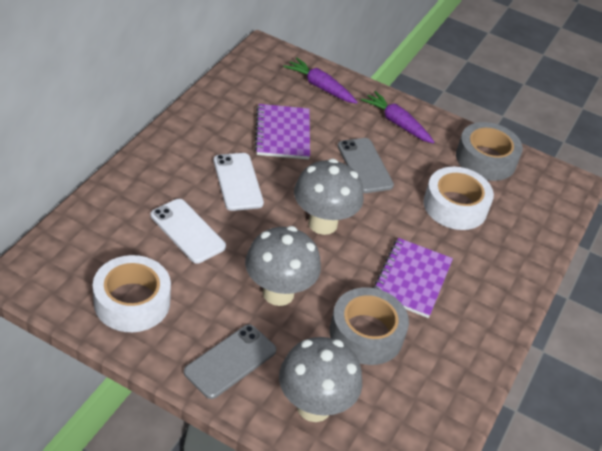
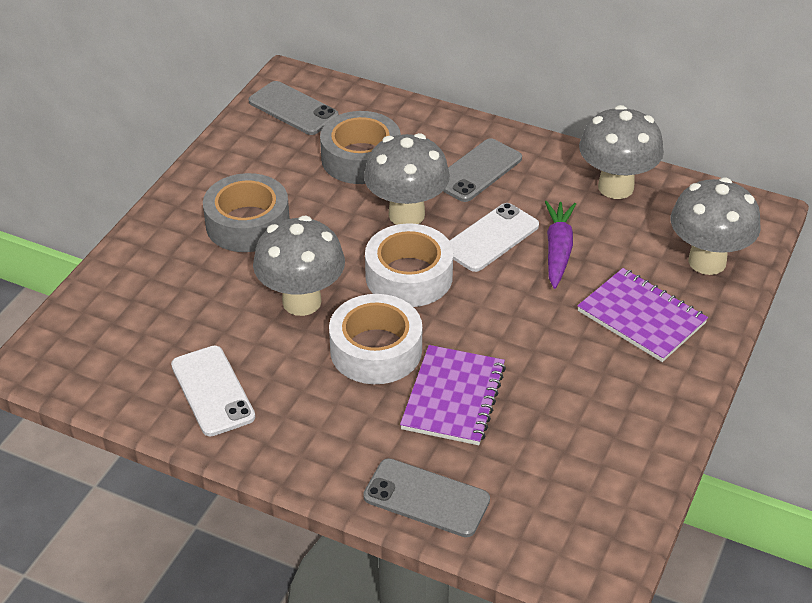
grey mushroom: 3 -> 4
grey phone: 2 -> 3
purple carrot: 2 -> 1

